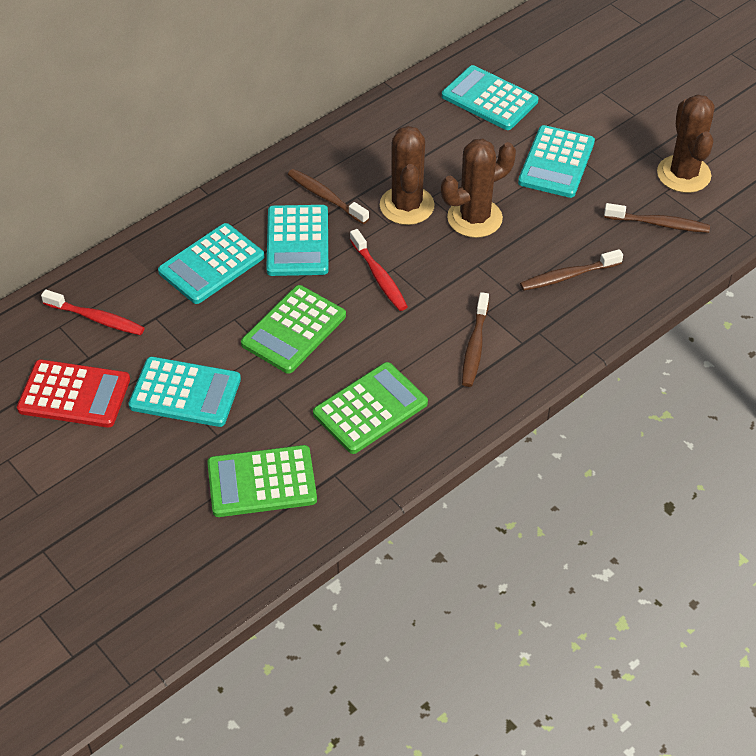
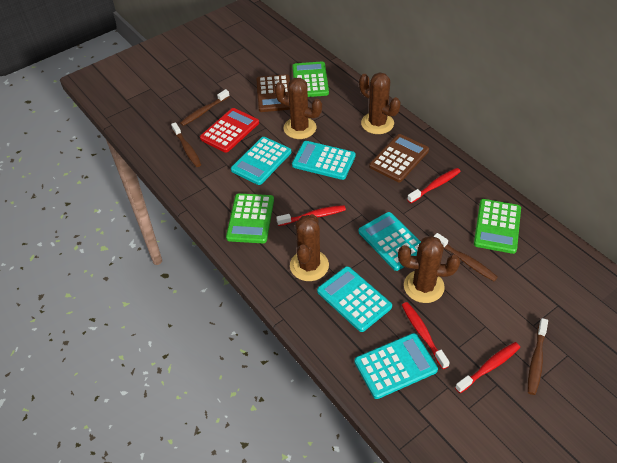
brown cactus: 3 -> 4
brown calculator: 0 -> 2
red toothbrush: 2 -> 4

